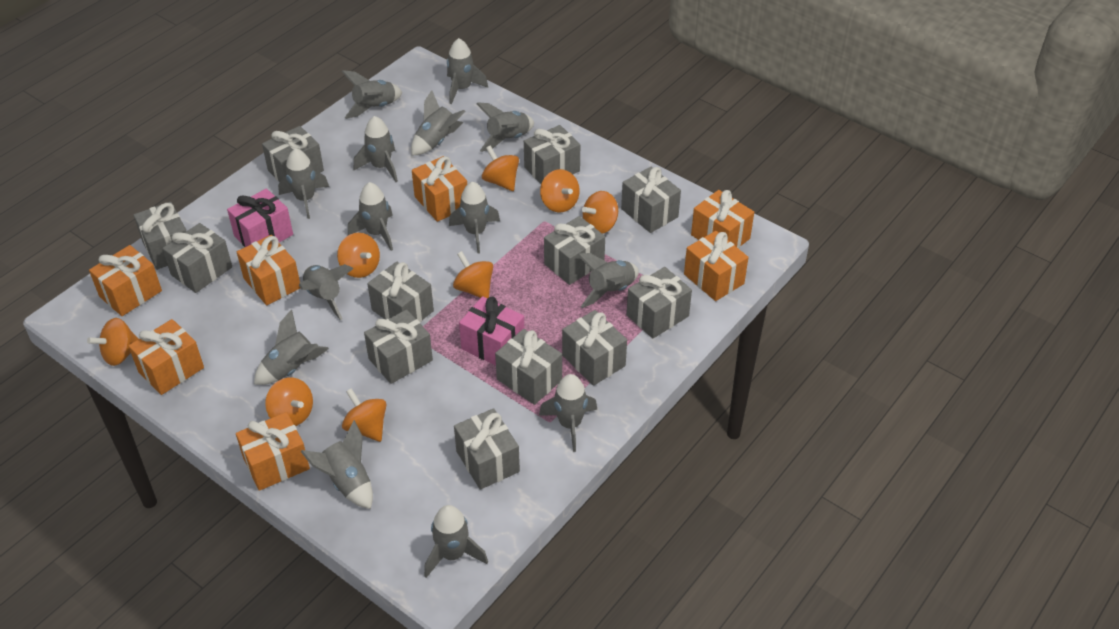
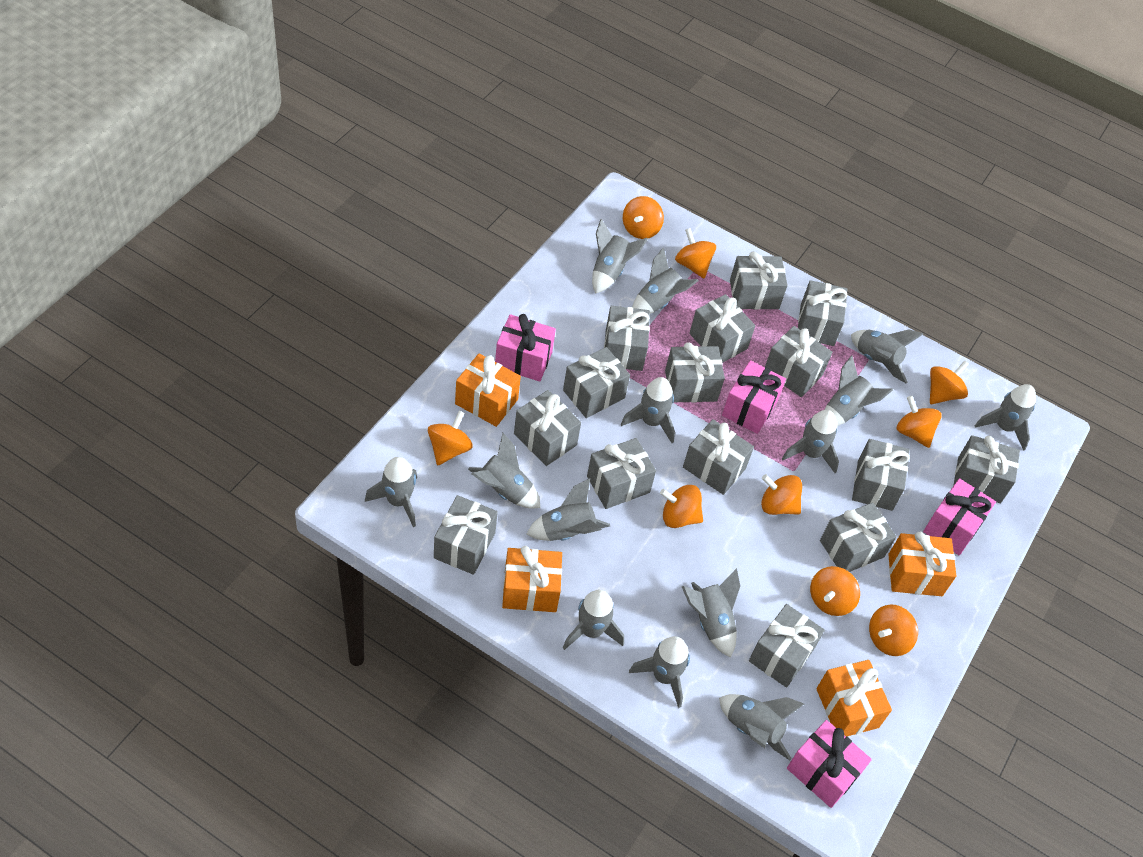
grey gift: 12 -> 15
orange gift: 7 -> 4
orange spinning top: 8 -> 9
pink gift: 2 -> 4

